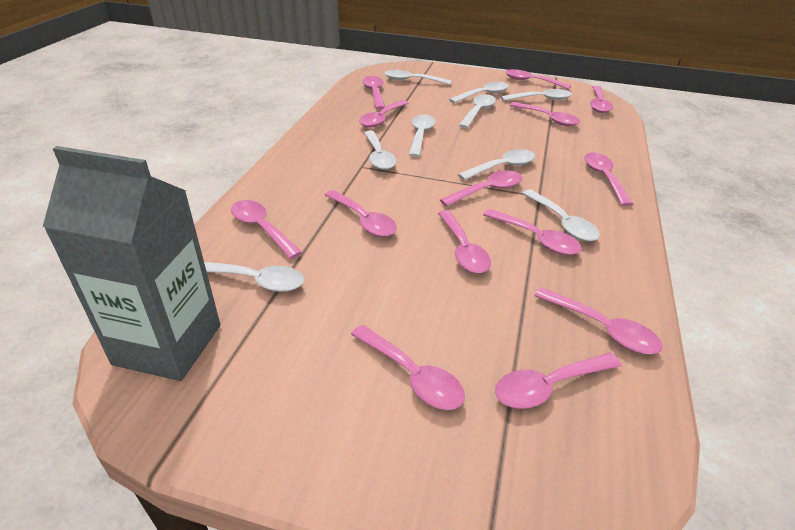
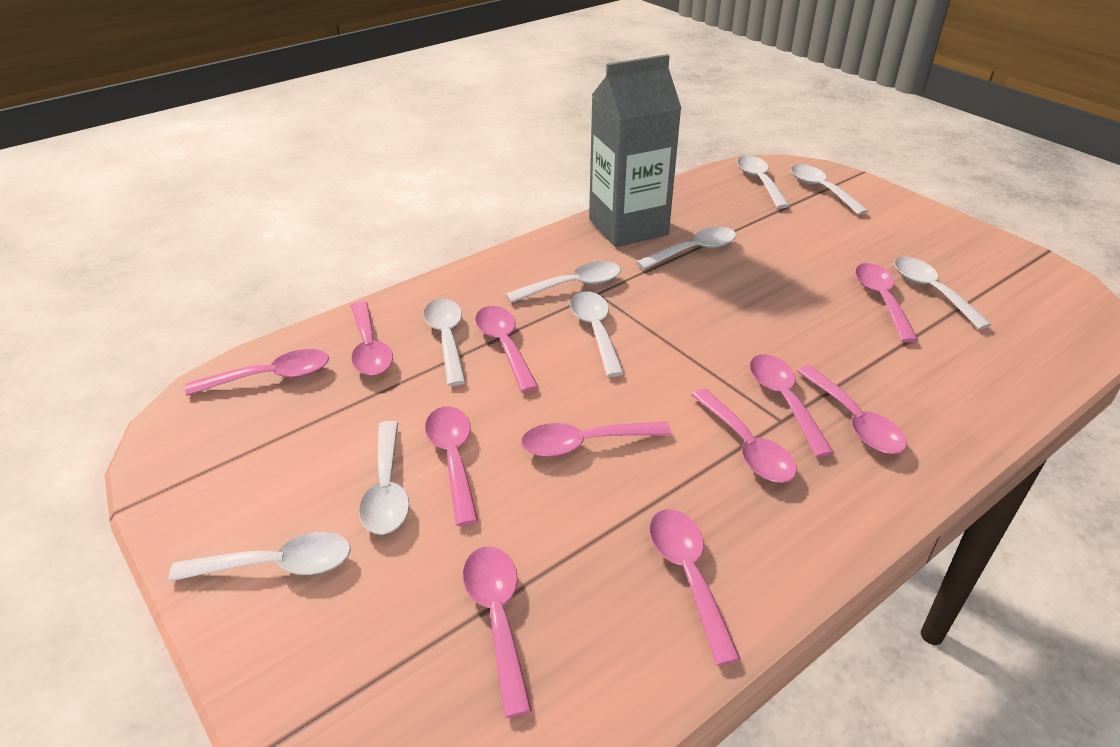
pink spoon: 14 -> 11

